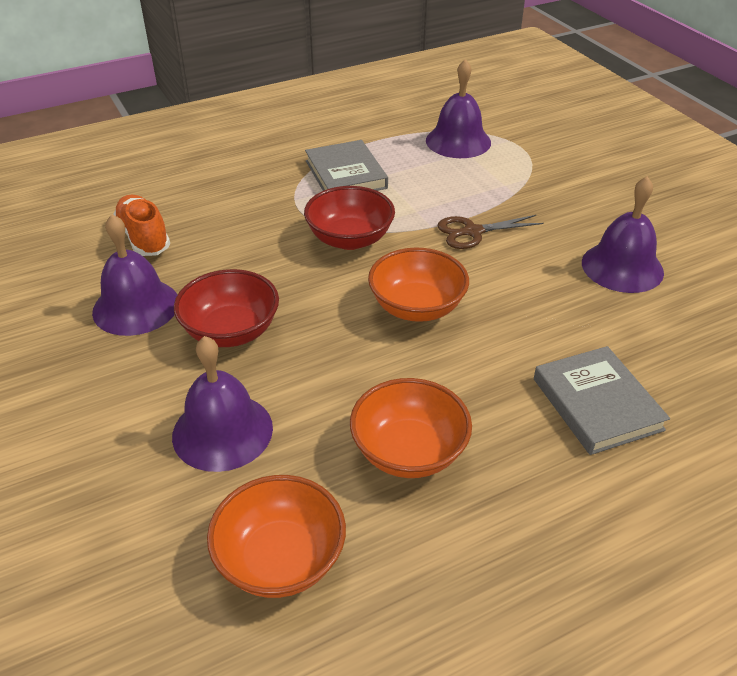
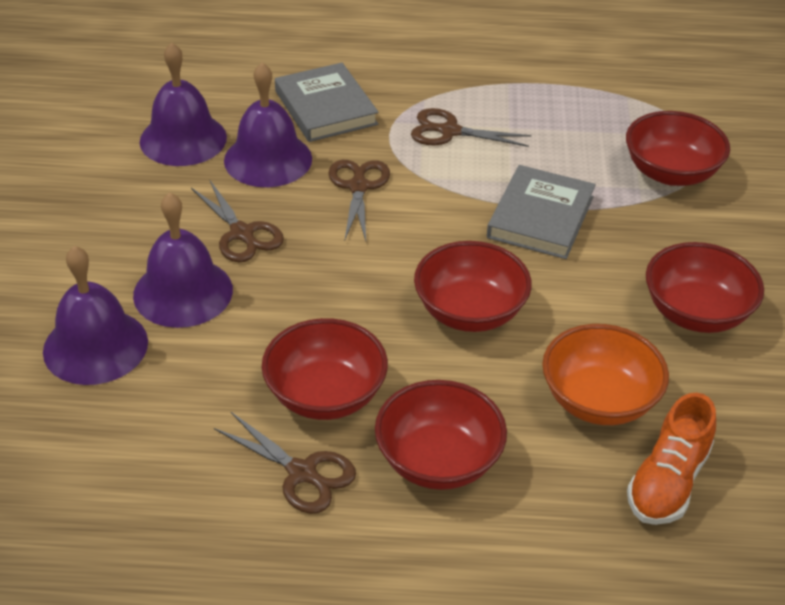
brown scissors: 1 -> 4
orange bowl: 3 -> 1
red bowl: 2 -> 5

